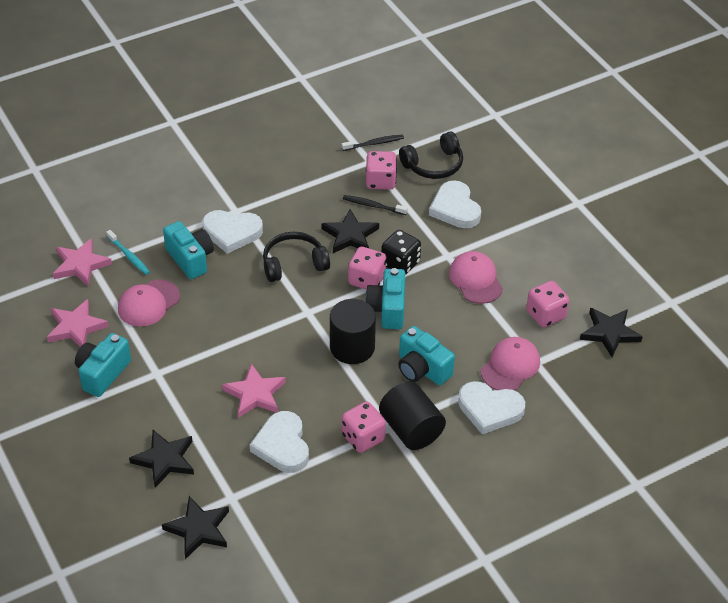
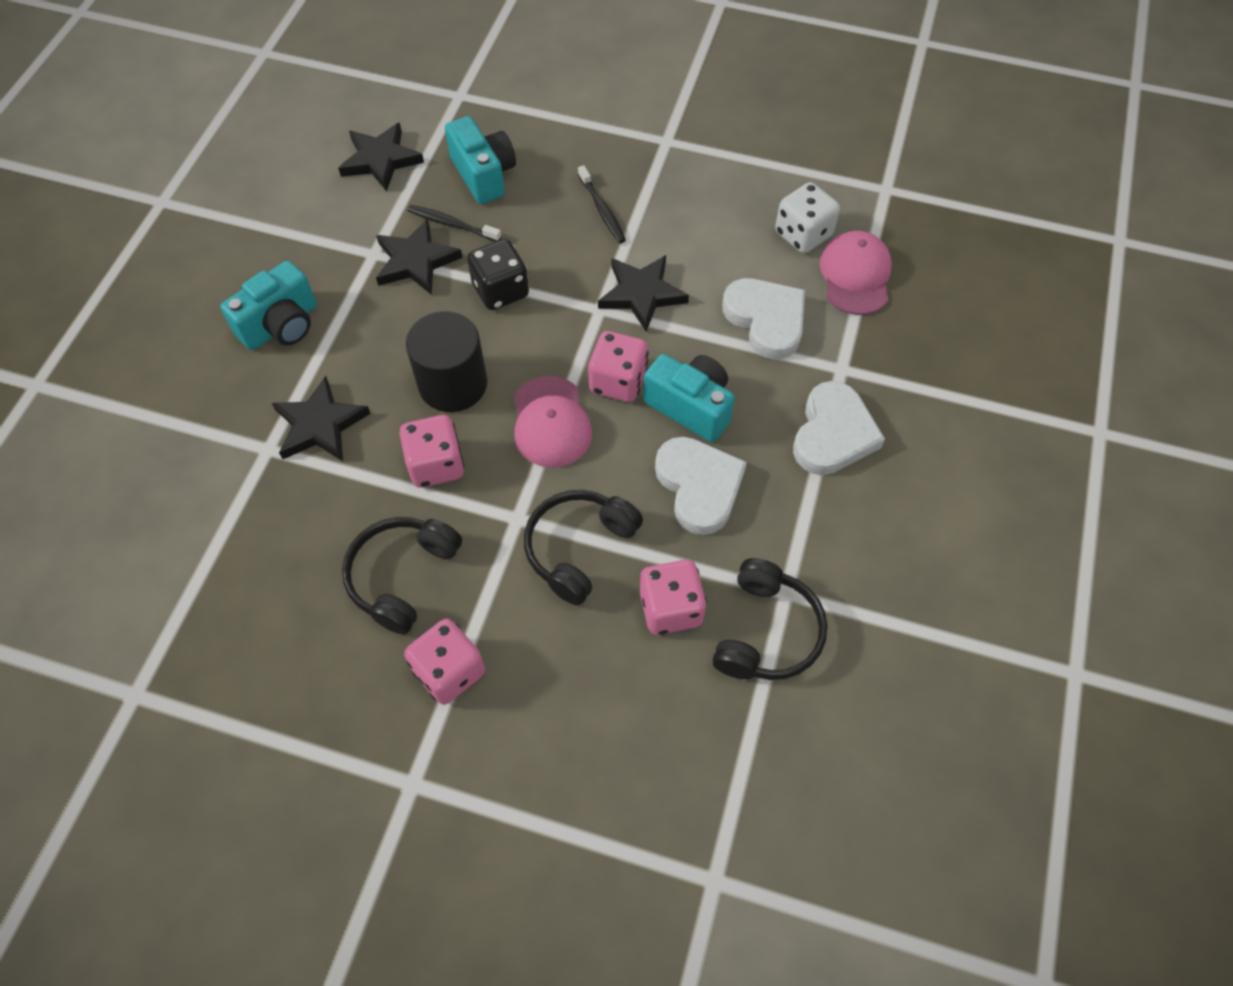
black cylinder: 2 -> 1
black headphones: 2 -> 3
pink cap: 3 -> 2
pink star: 3 -> 0
turquoise camera: 4 -> 3
turquoise toothbrush: 1 -> 0
white dice: 0 -> 1
white heart: 4 -> 3

